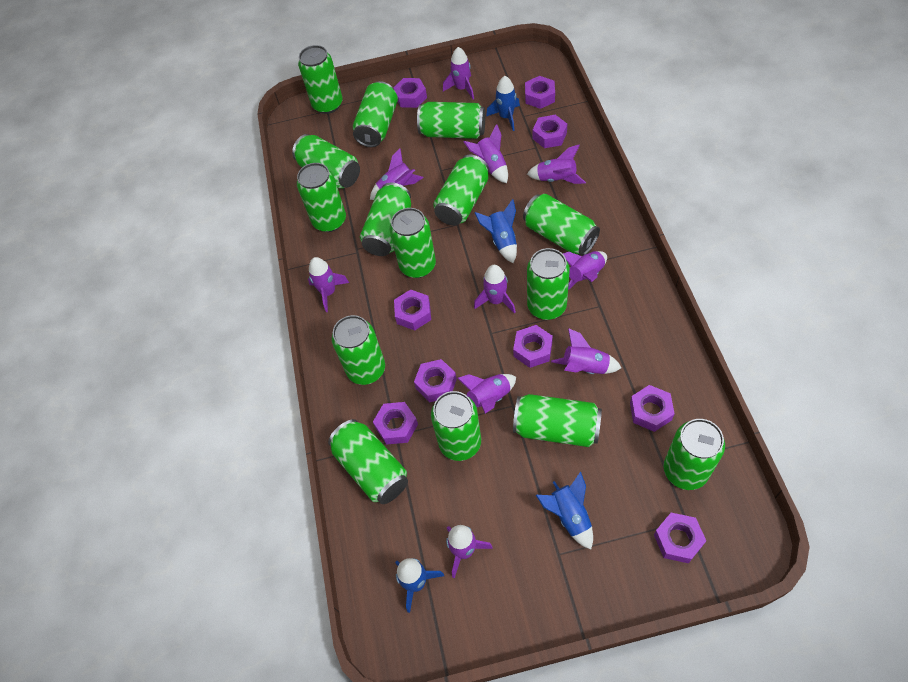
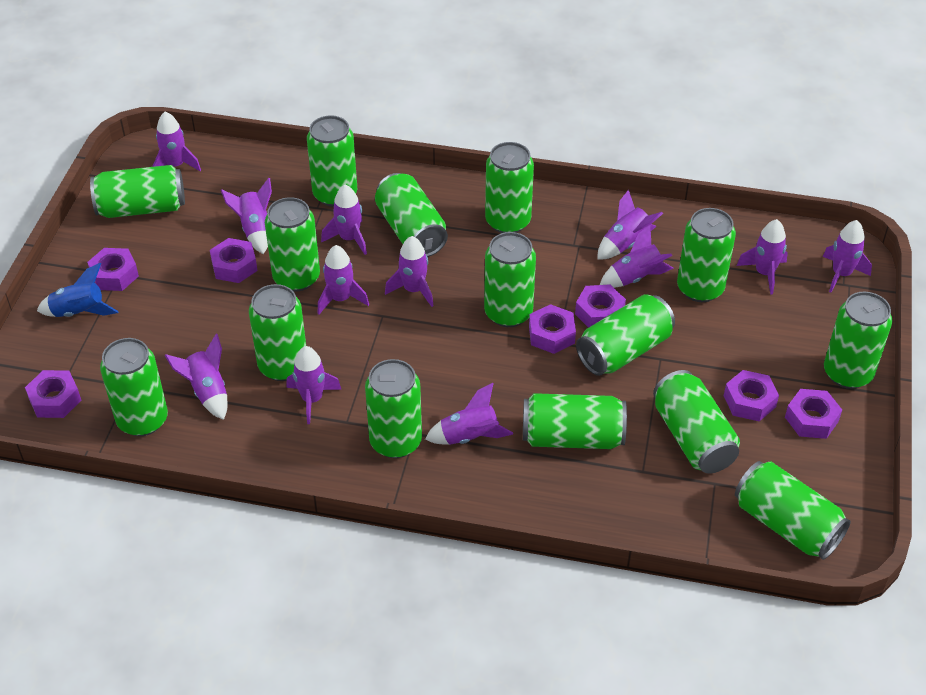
blue rocket: 4 -> 1
purple nut: 9 -> 7
purple rocket: 10 -> 12

